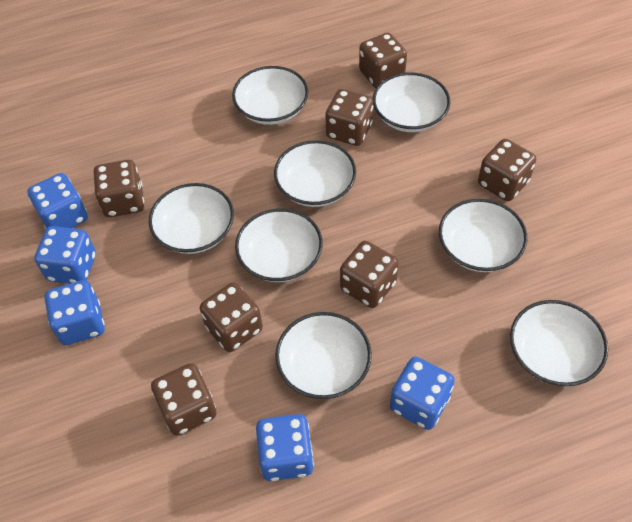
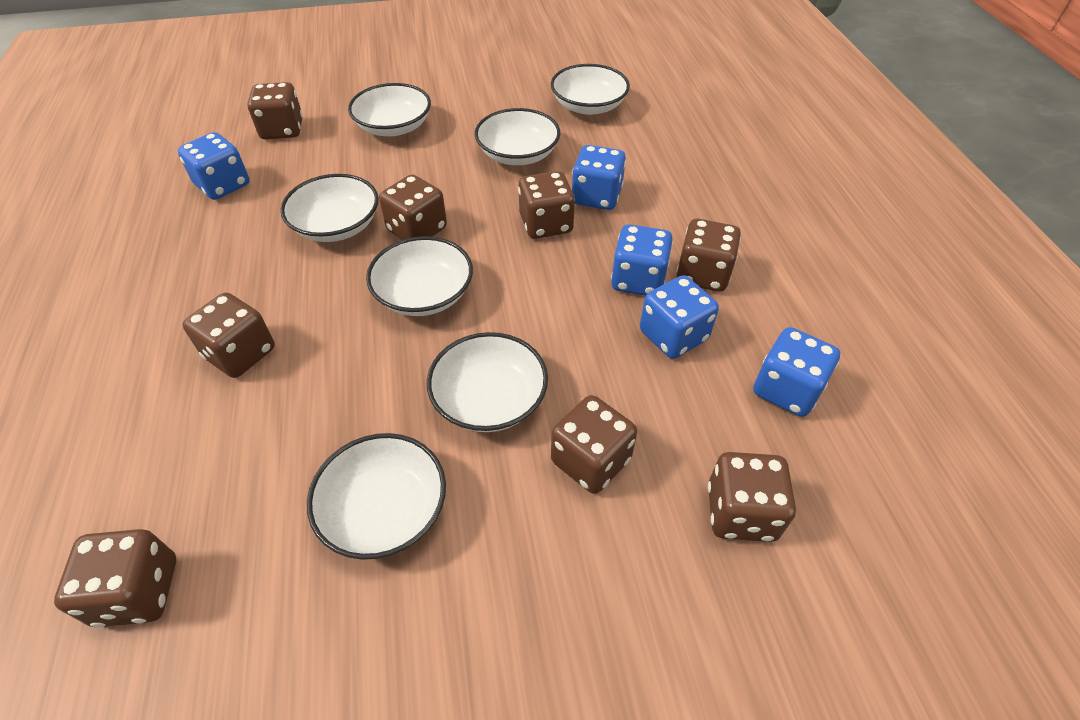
brown dice: 7 -> 8
white bowl: 8 -> 7

